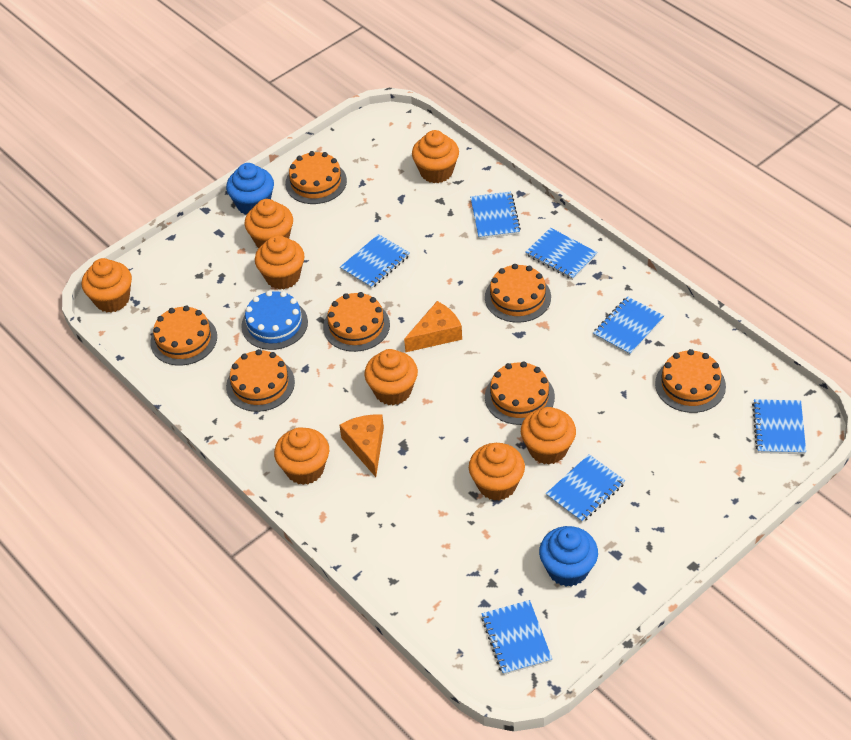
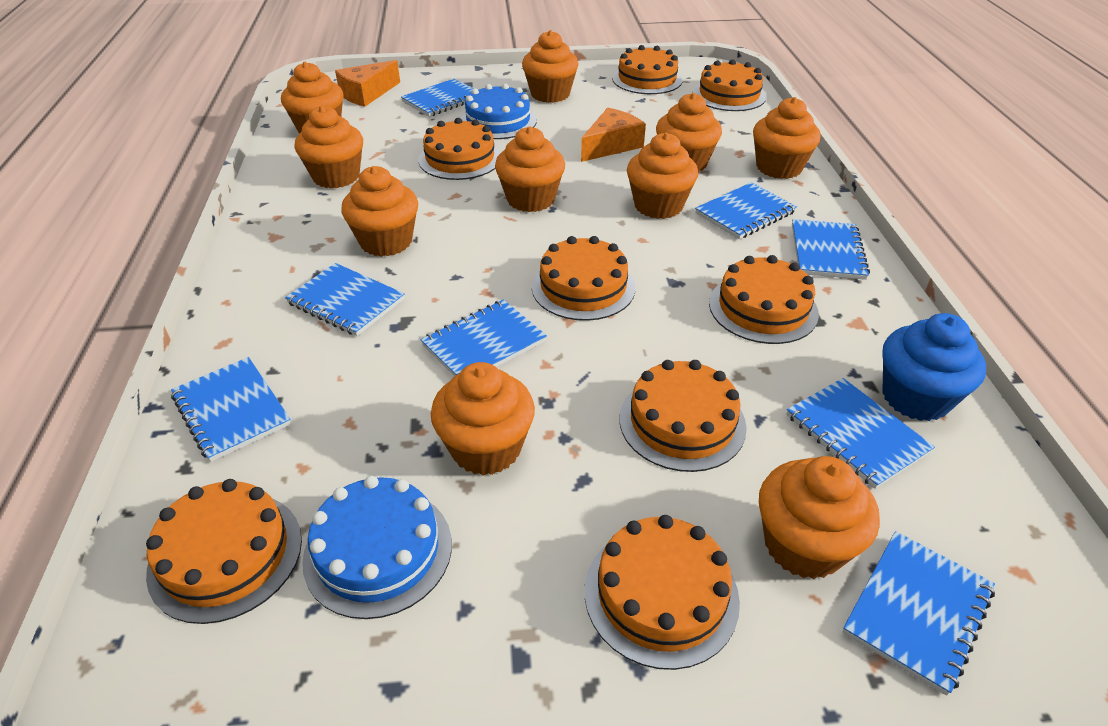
blue cake: 1 -> 2
blue cupcake: 2 -> 1
blue notebook: 7 -> 8
orange cake: 7 -> 8
orange cupcake: 8 -> 10

